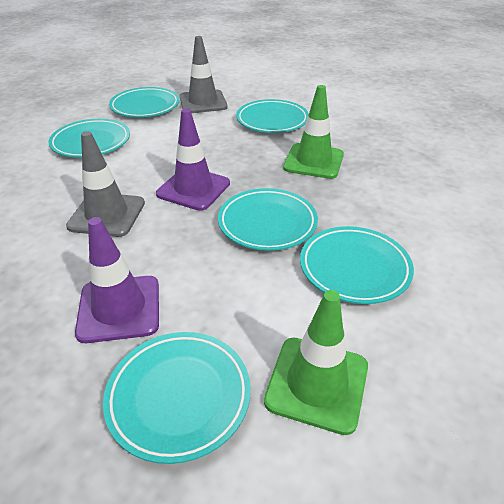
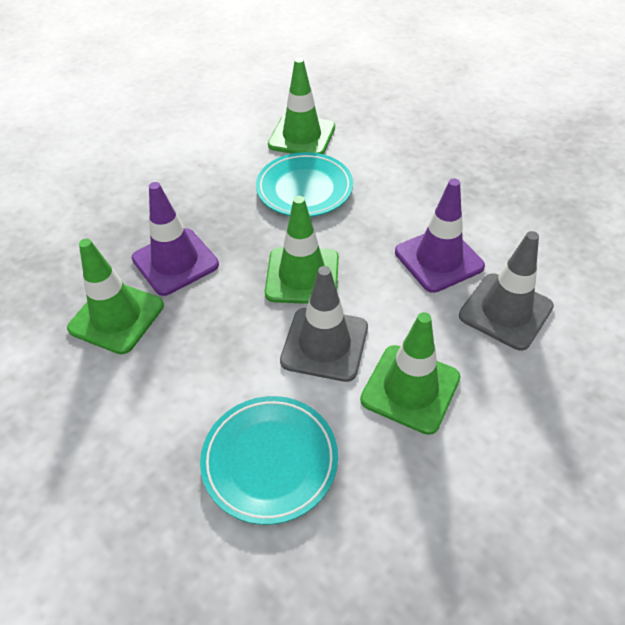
green traffic cone: 2 -> 4
turquoise plate: 6 -> 2

